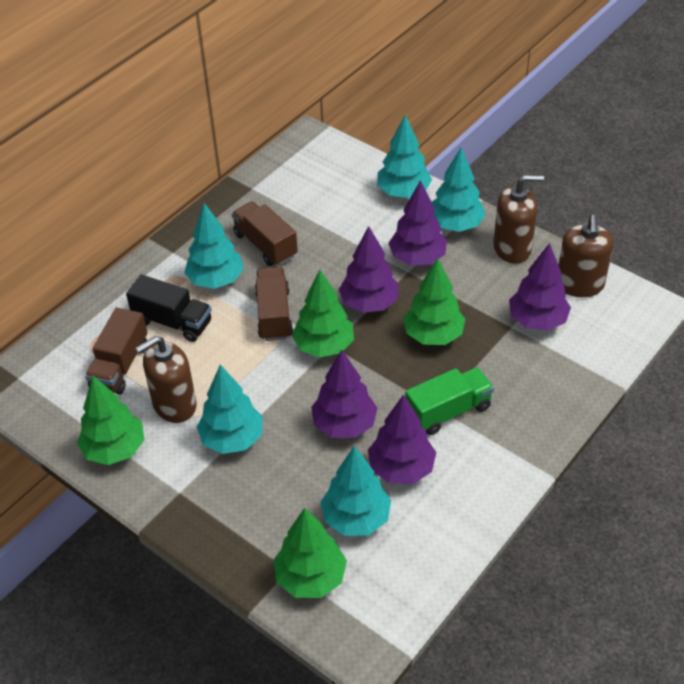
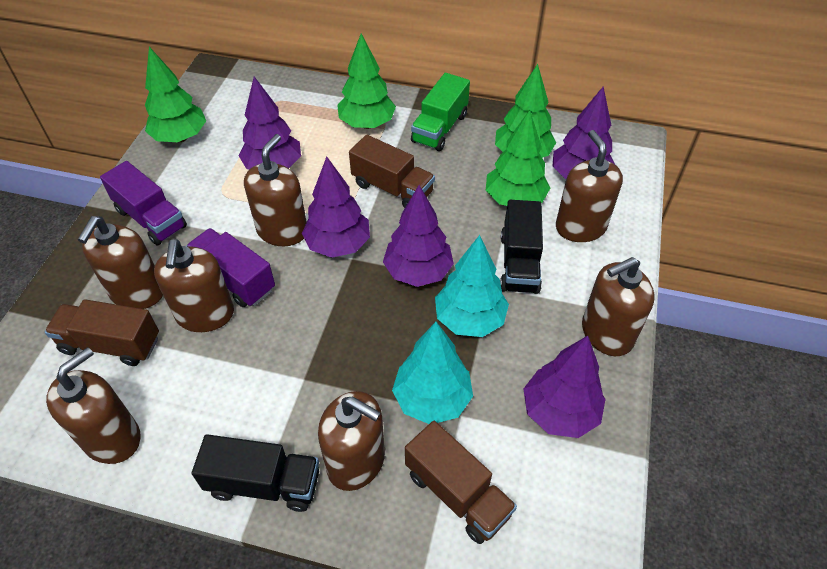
black truck: 1 -> 2
brown soap dispenser: 3 -> 7
purple truck: 0 -> 2
turquoise tree: 5 -> 2

